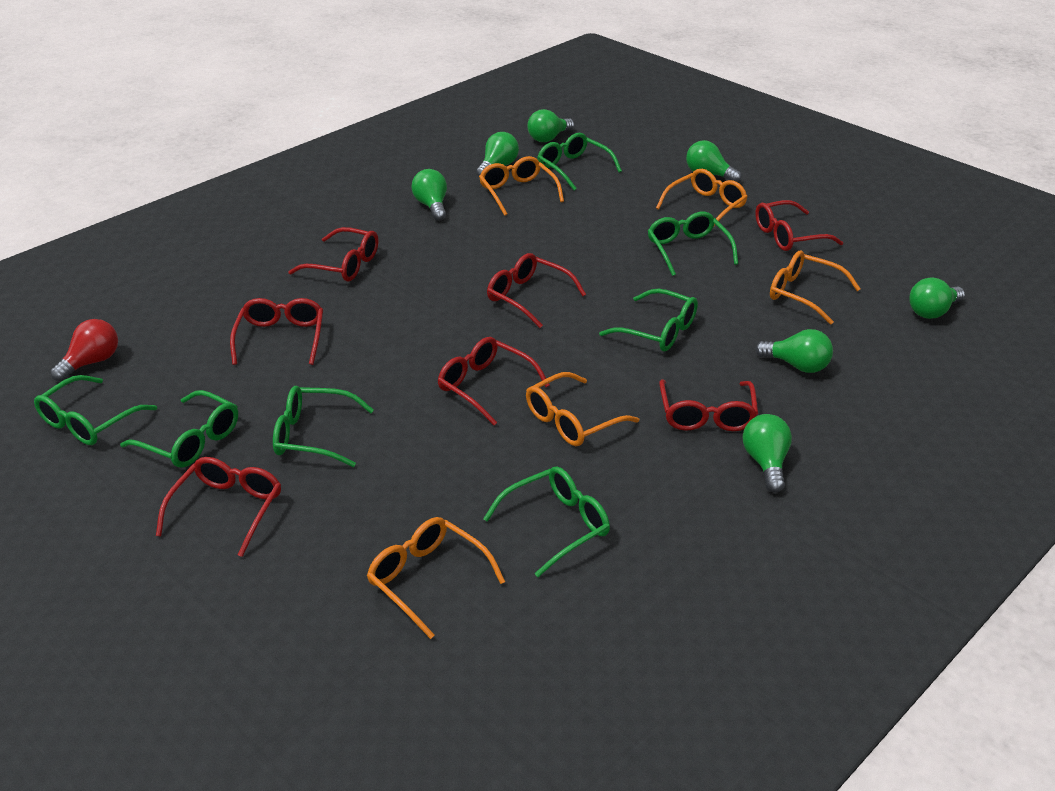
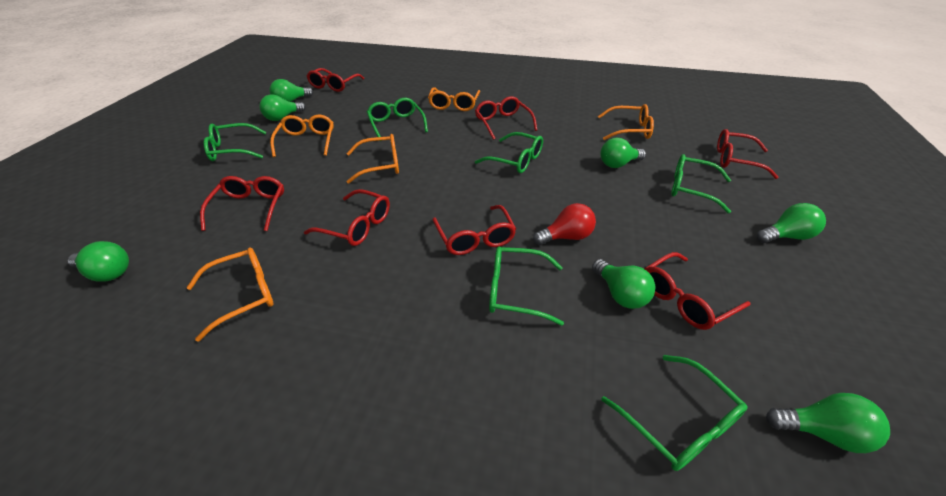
green glasses: 7 -> 6

